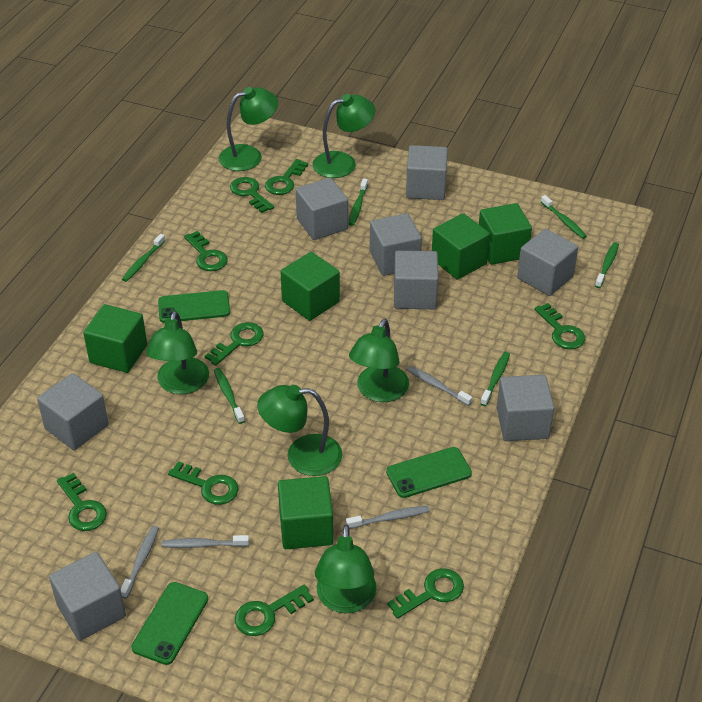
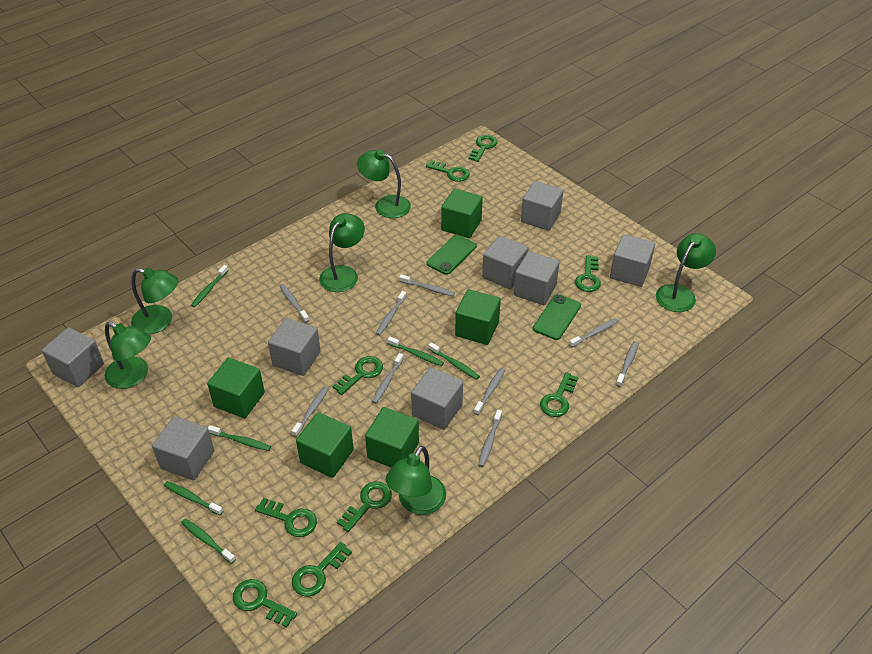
green phone: 3 -> 2
grey toothbrush: 4 -> 9

